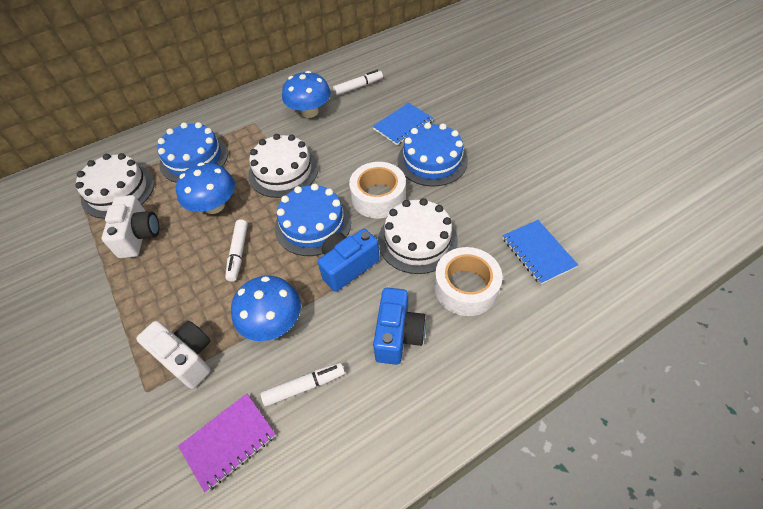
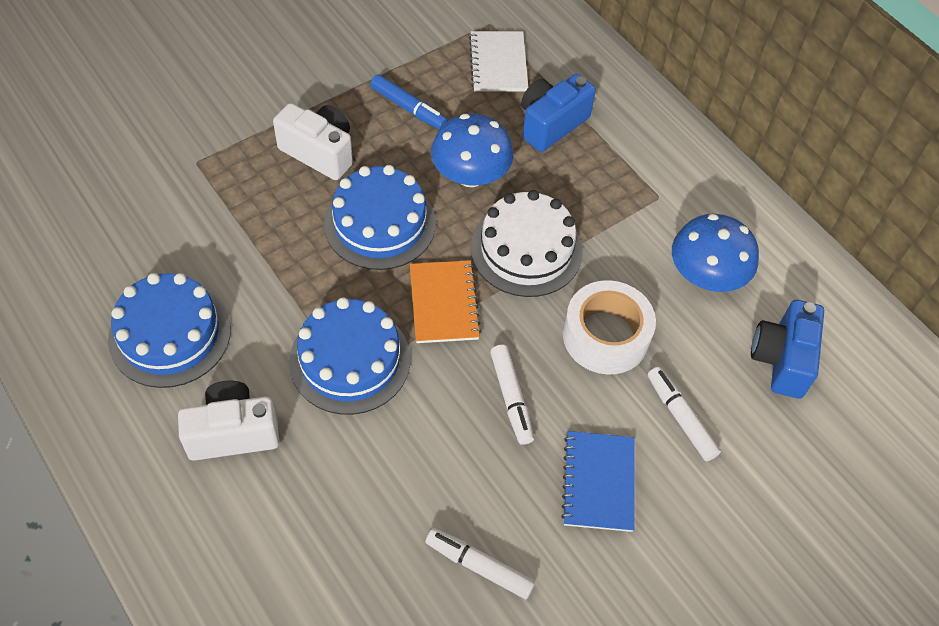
blue marker: 0 -> 1
blue mushroom: 3 -> 2
blue notebook: 2 -> 1
orange notebook: 0 -> 1
purple notebook: 1 -> 0
white cake: 3 -> 1
white notebook: 0 -> 1
white tape: 2 -> 1

